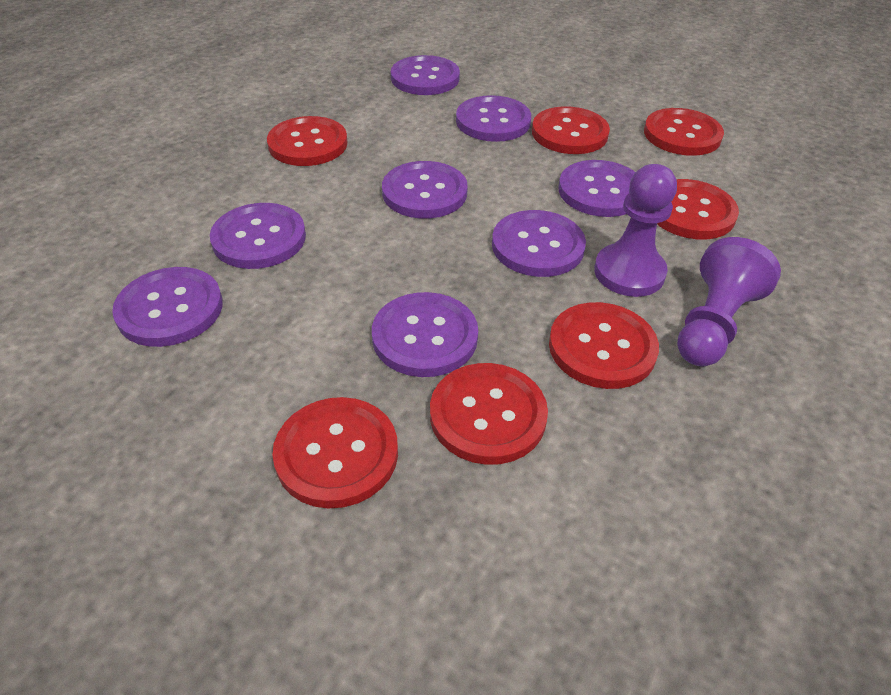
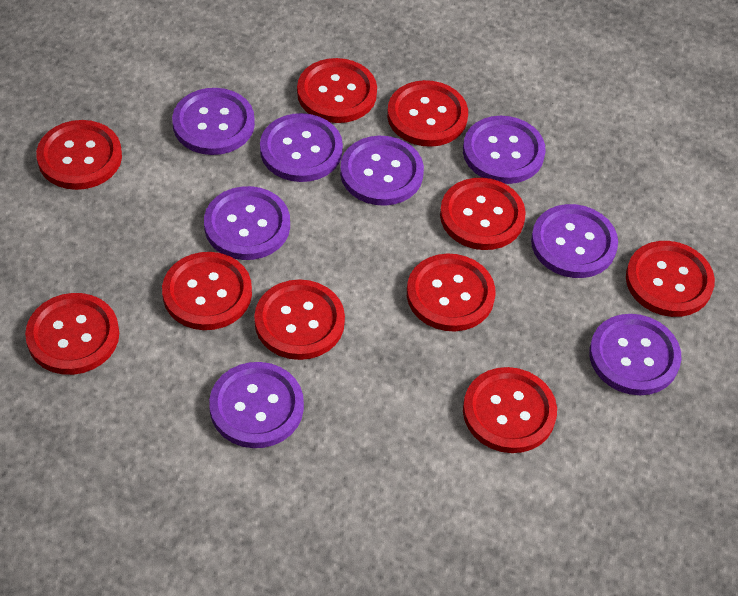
purple pawn: 2 -> 0
red button: 7 -> 10

